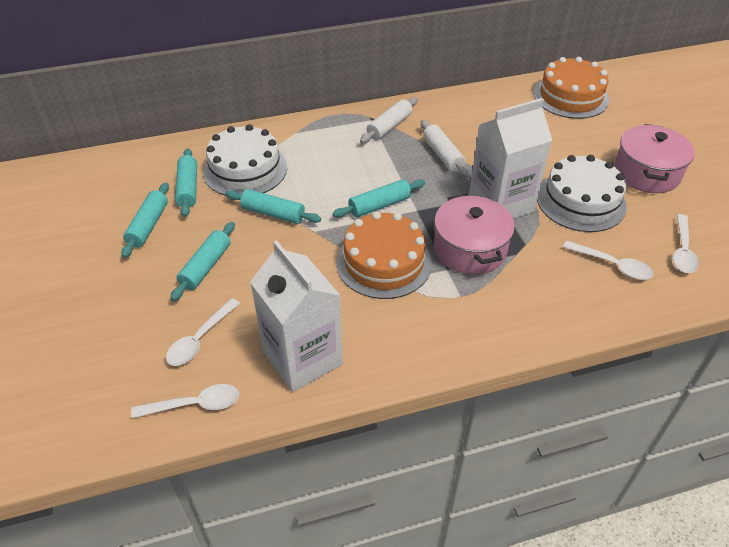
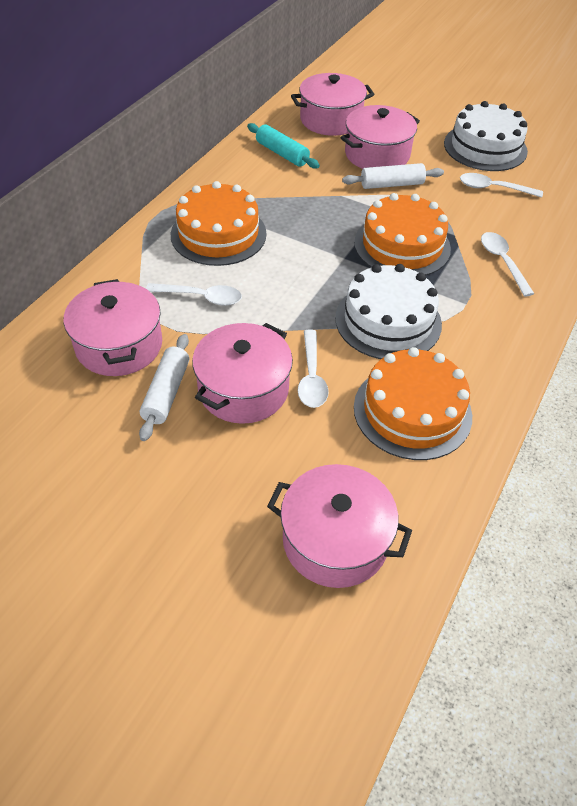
orange cake: 2 -> 3
pink pot: 2 -> 5
turquoise rolling pin: 5 -> 1
white carton: 2 -> 0

